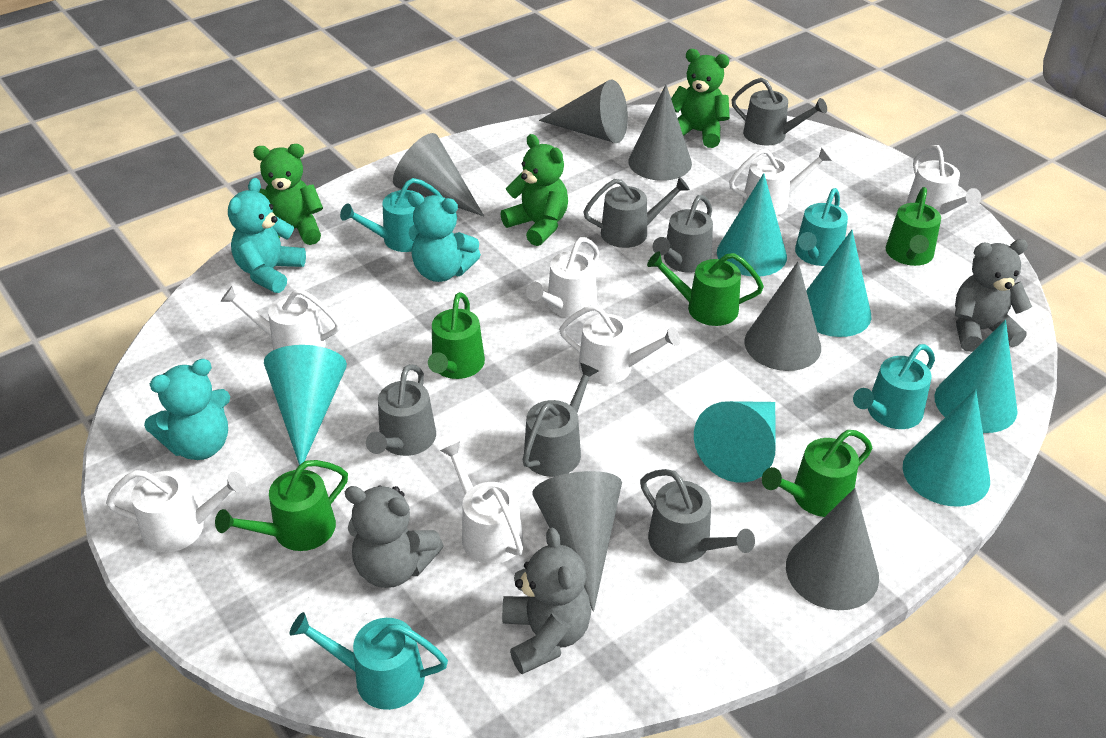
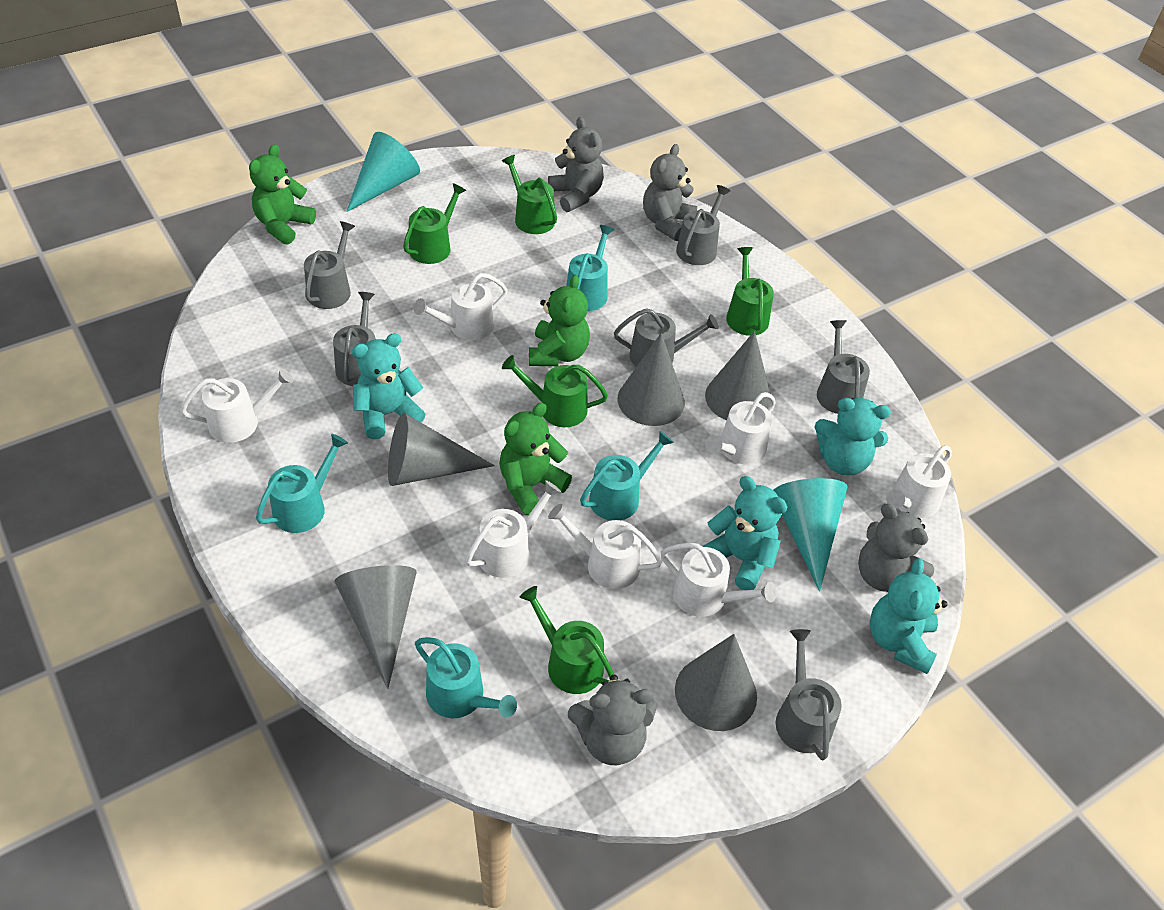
grey cone: 6 -> 5
grey teddy bear: 3 -> 4
turquoise cone: 6 -> 2
turquoise teddy bear: 3 -> 4

